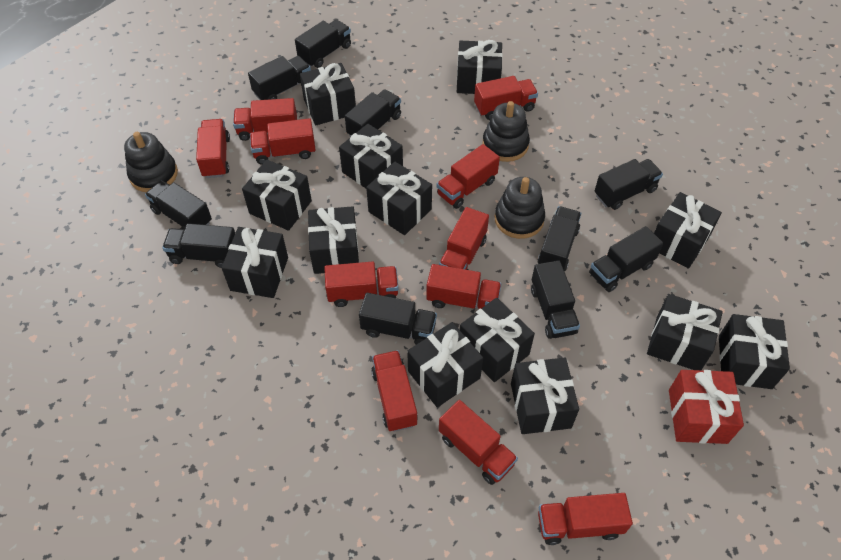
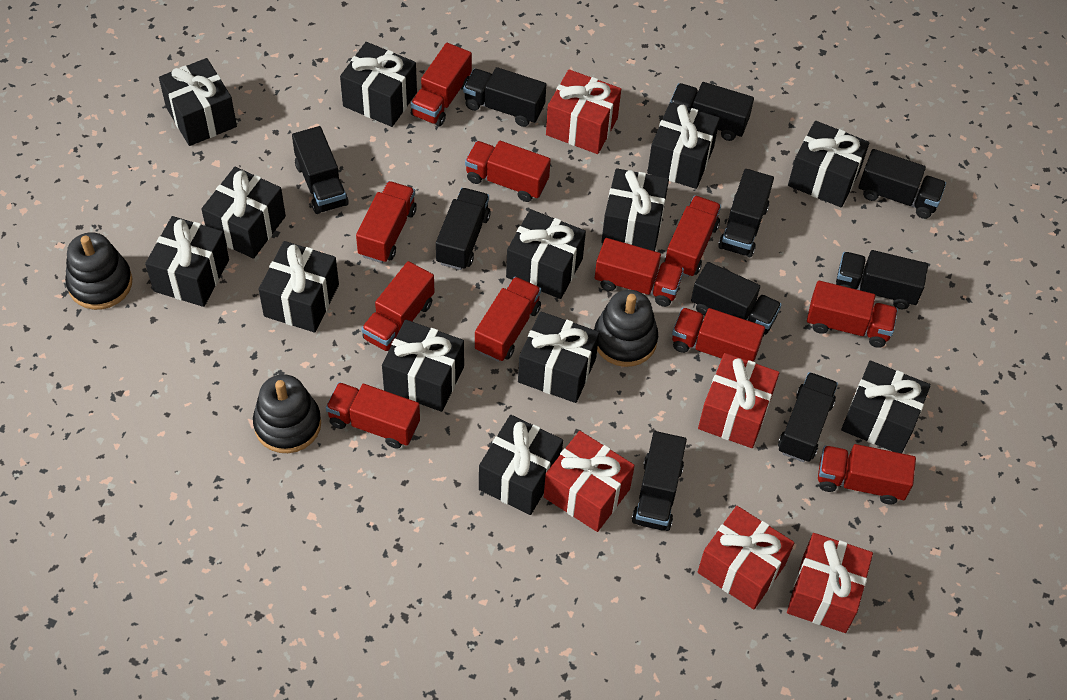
red gift: 1 -> 5

